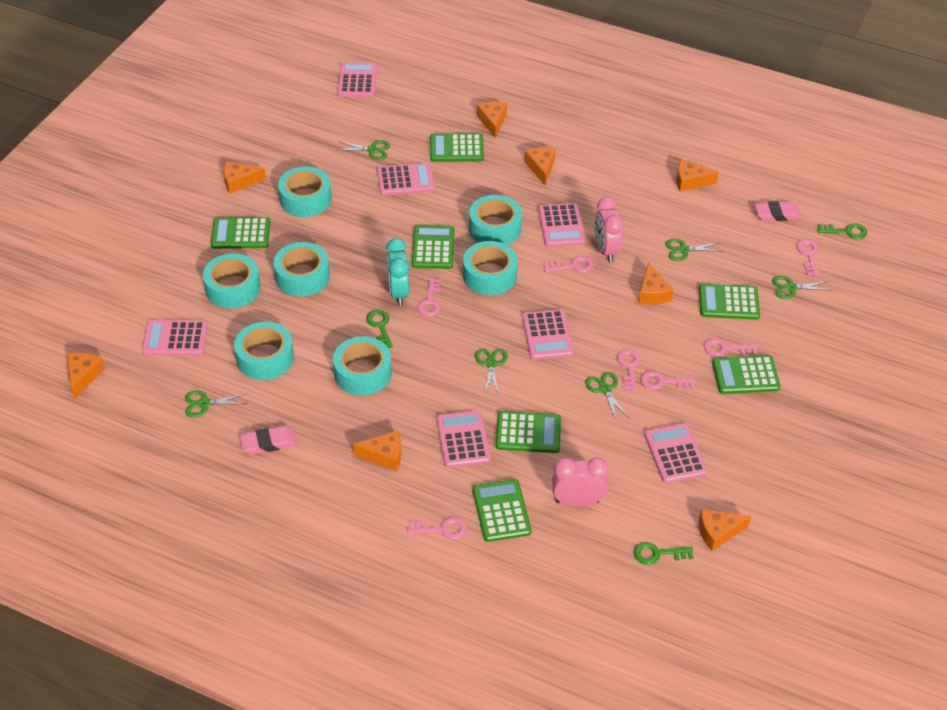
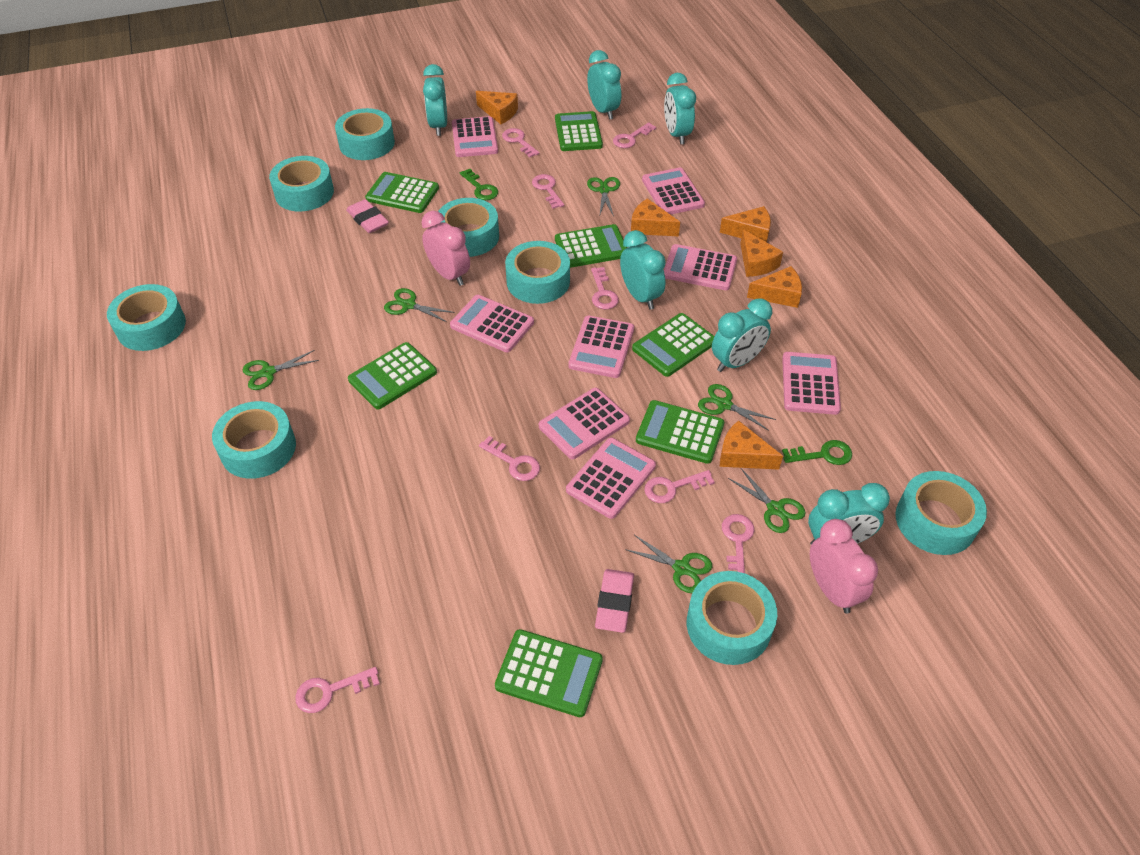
green key: 3 -> 2
orange cheese: 8 -> 6
pink calculator: 7 -> 8
pink key: 7 -> 8
turquoise clock: 1 -> 6
turquoise tape: 7 -> 8

